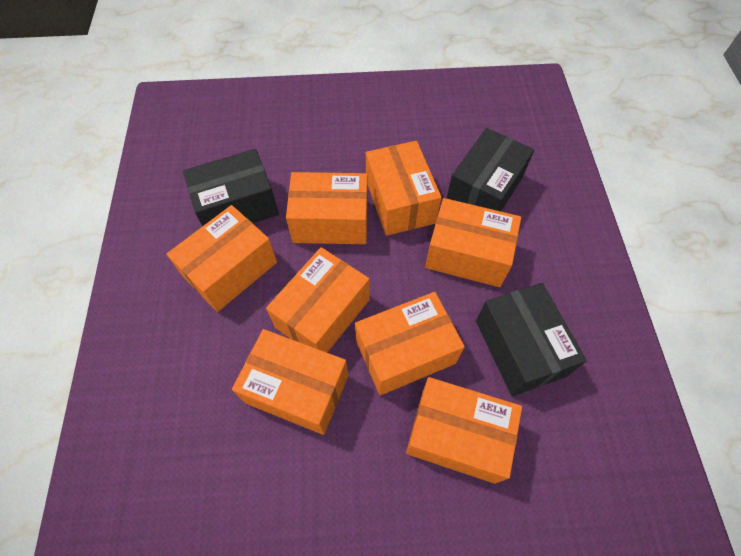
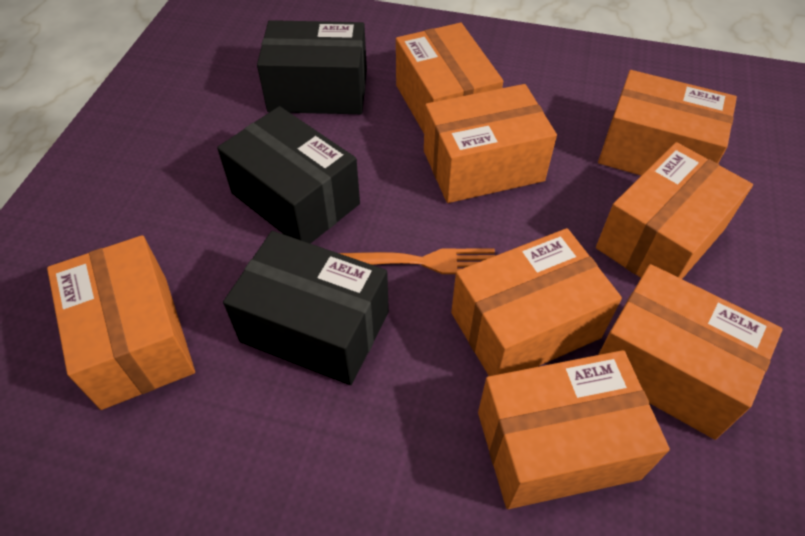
orange fork: 0 -> 1

